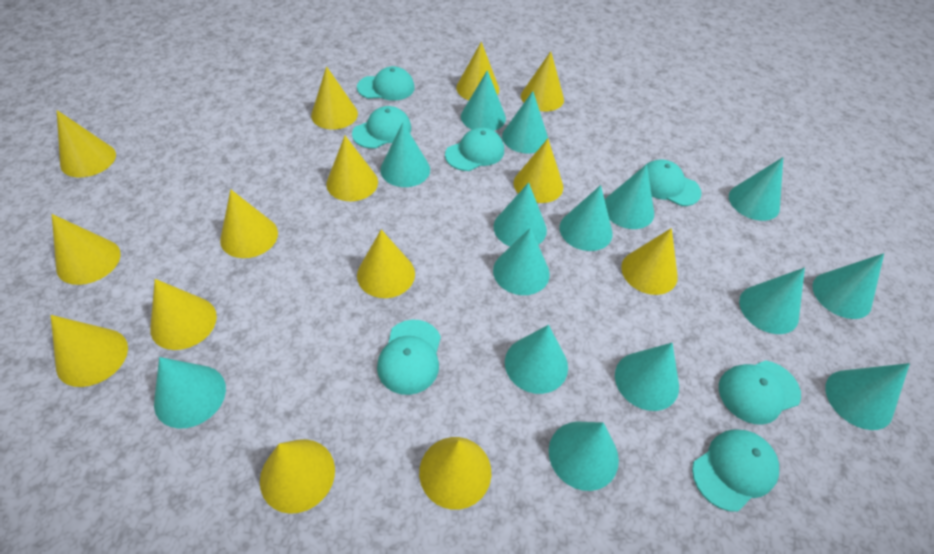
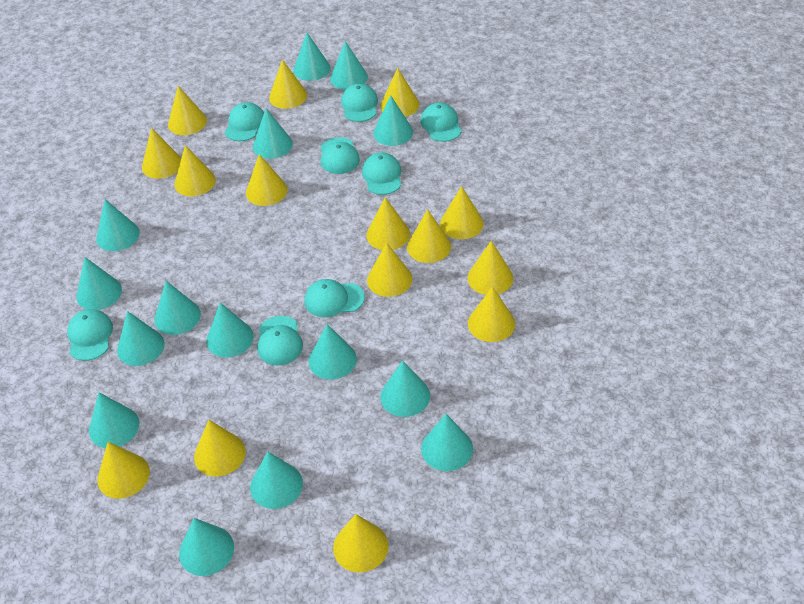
turquoise cap: 7 -> 8
yellow cone: 14 -> 15

